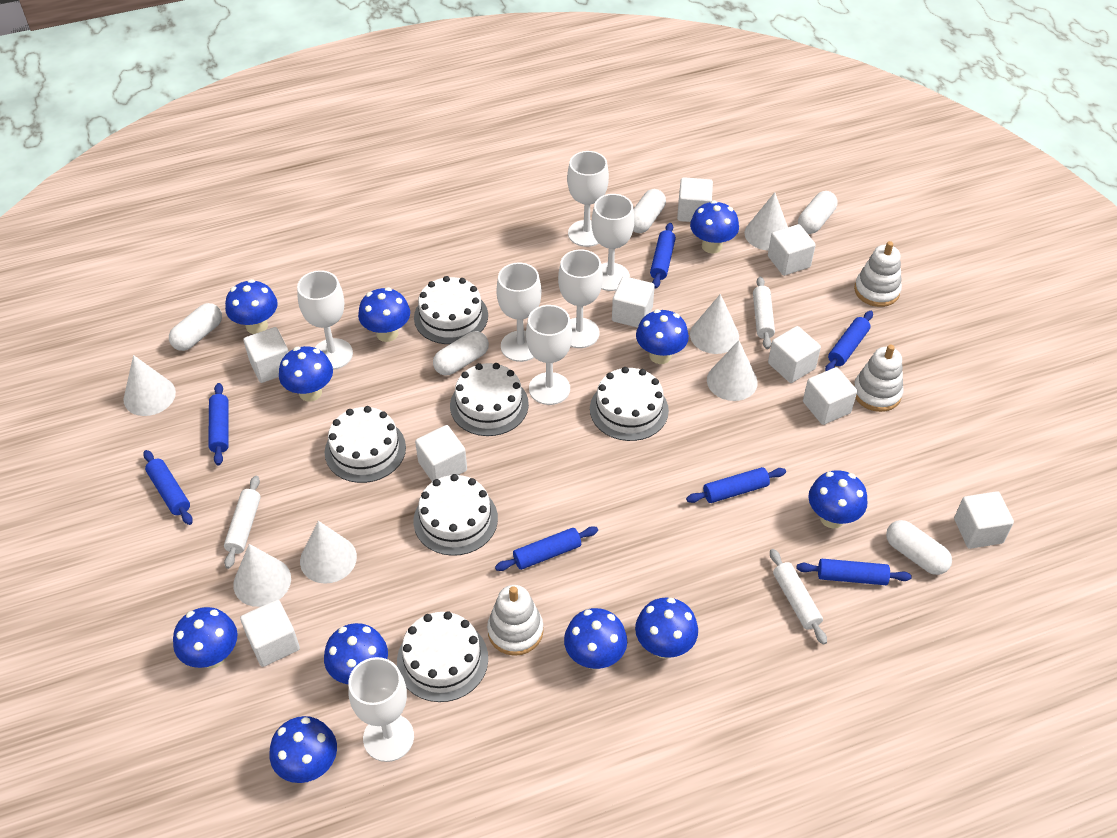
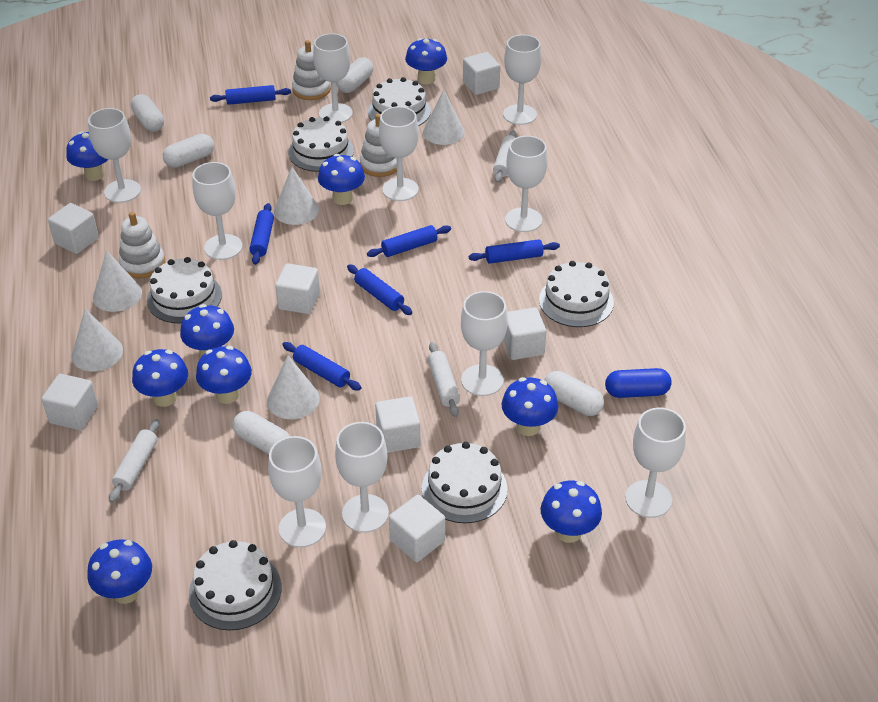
blue capsule: 0 -> 1
blue mushroom: 11 -> 9
blue rolling pin: 7 -> 6
white cone: 6 -> 5
white cube: 9 -> 7
white goblet: 7 -> 10

